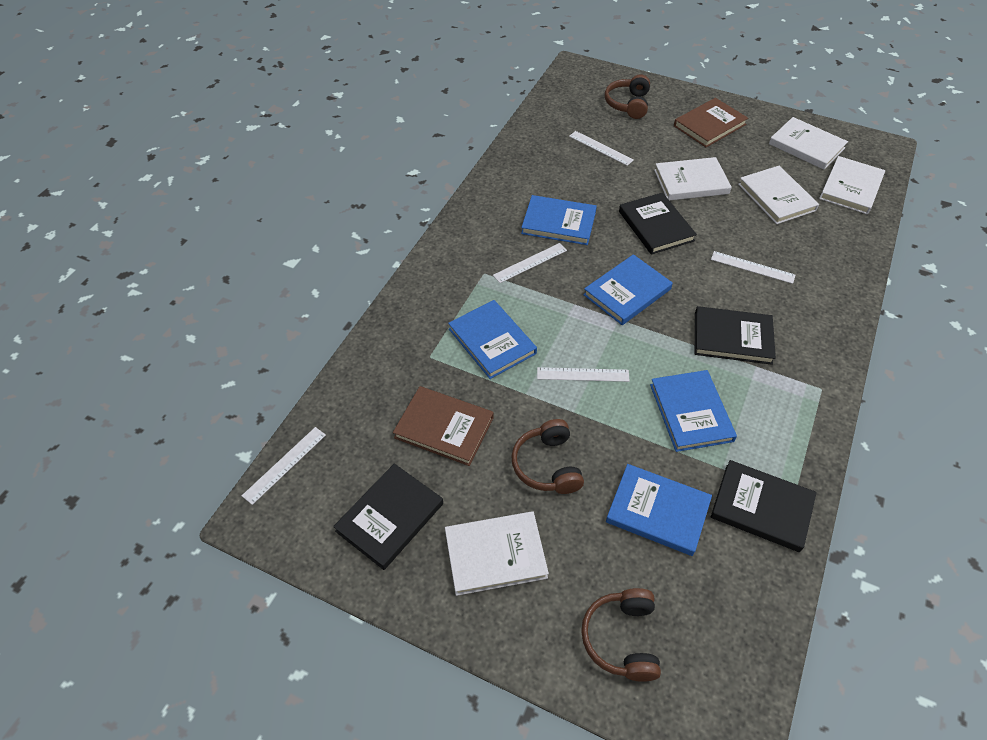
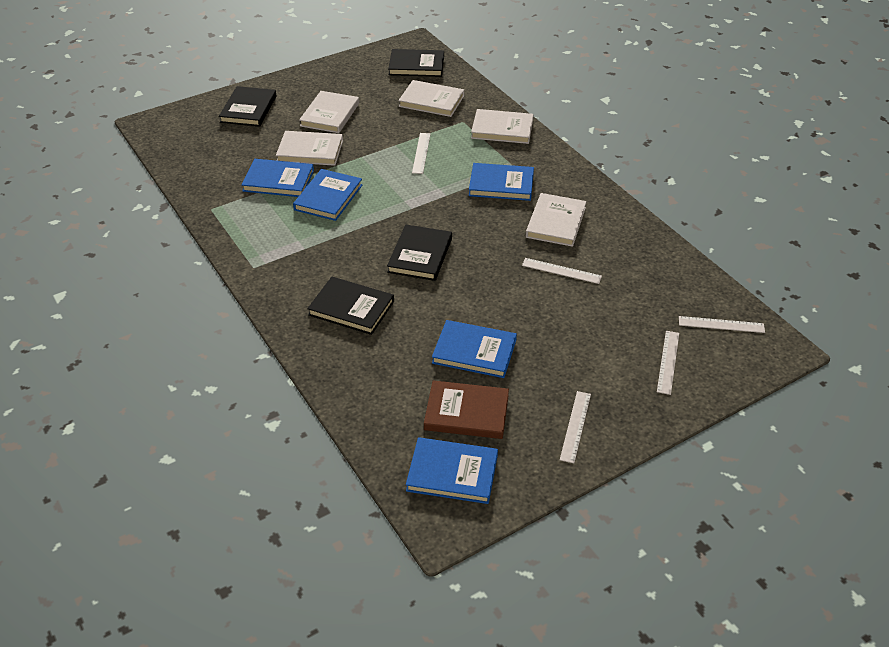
brown book: 2 -> 1
brown headphones: 3 -> 0

